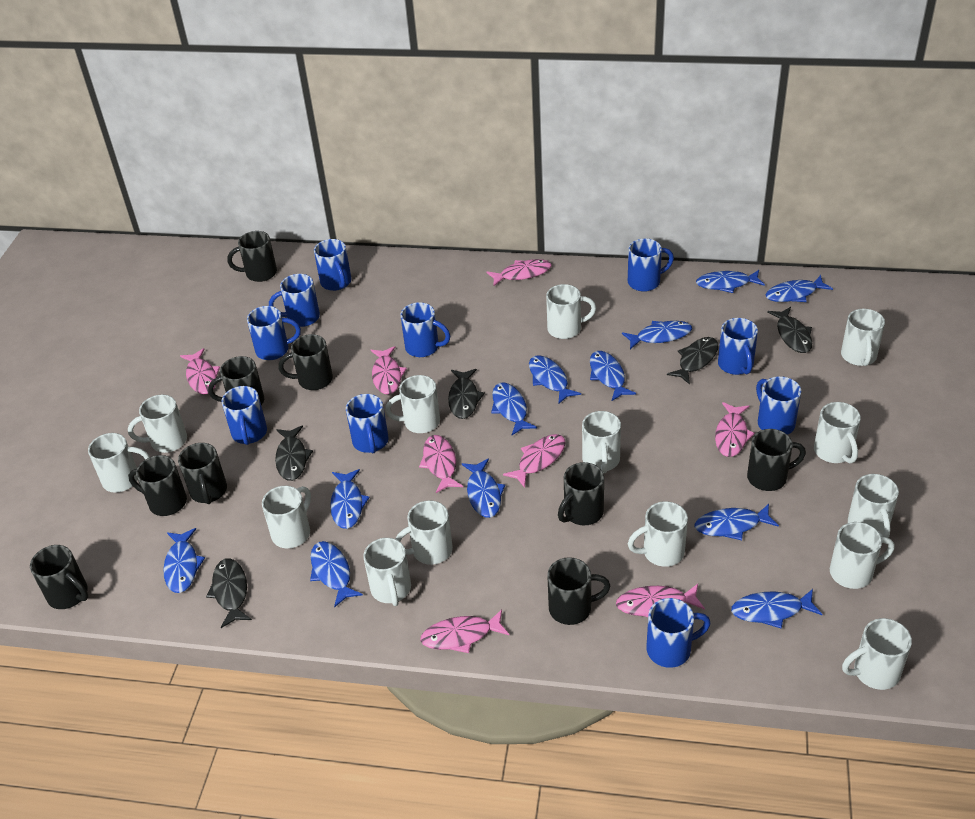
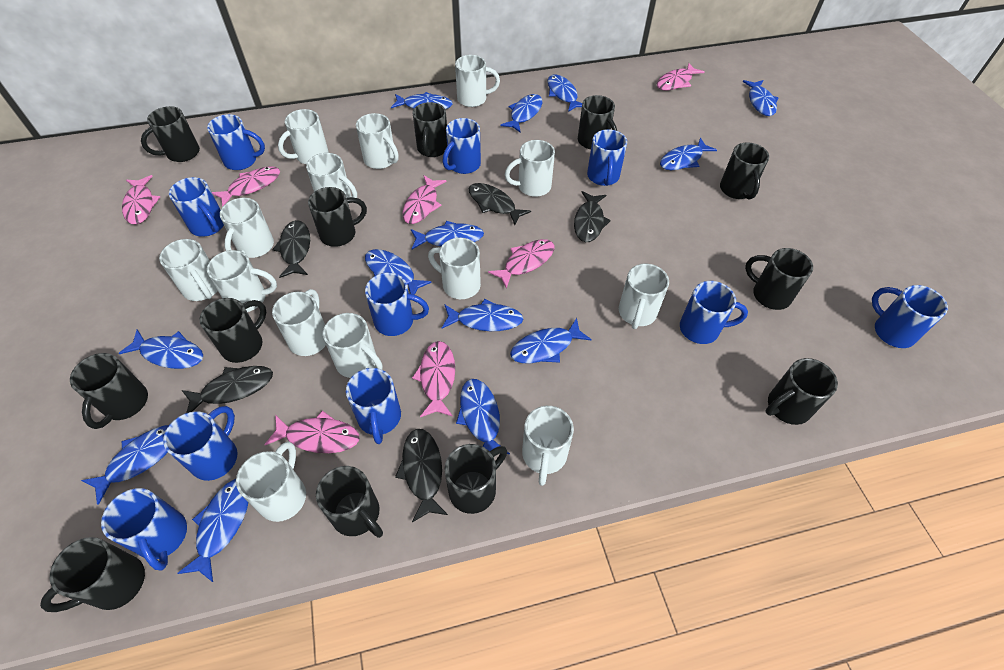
black mug: 9 -> 12
blue fish: 12 -> 13
pink fish: 8 -> 7

